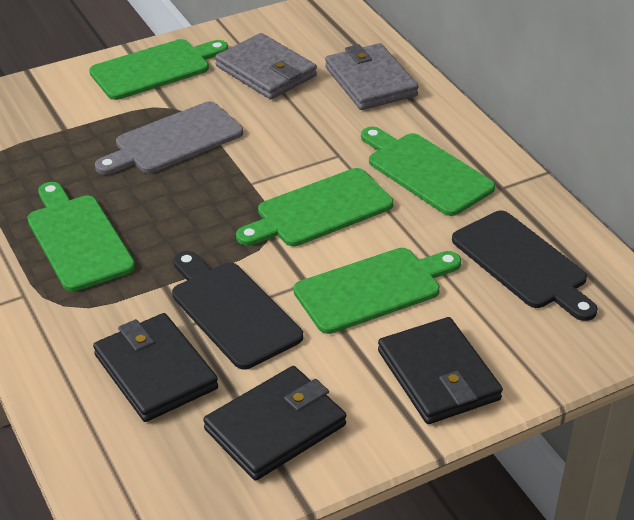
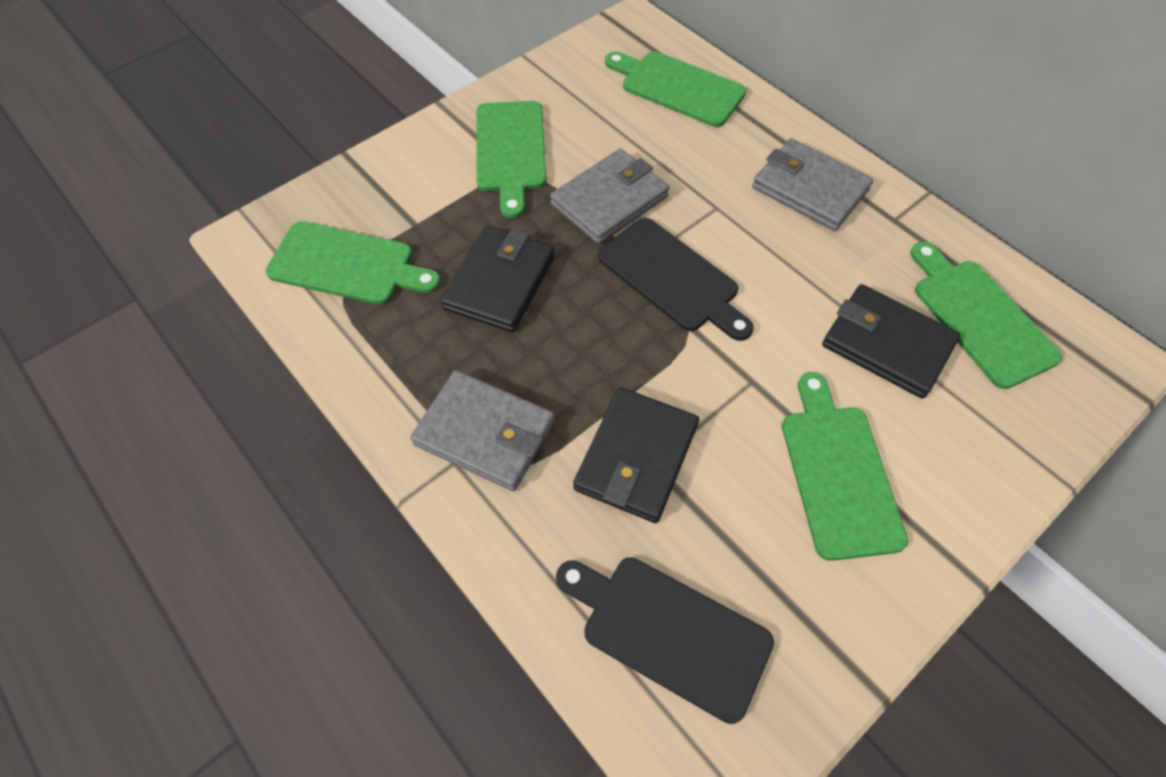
grey cutting board: 1 -> 0
grey wallet: 2 -> 3

